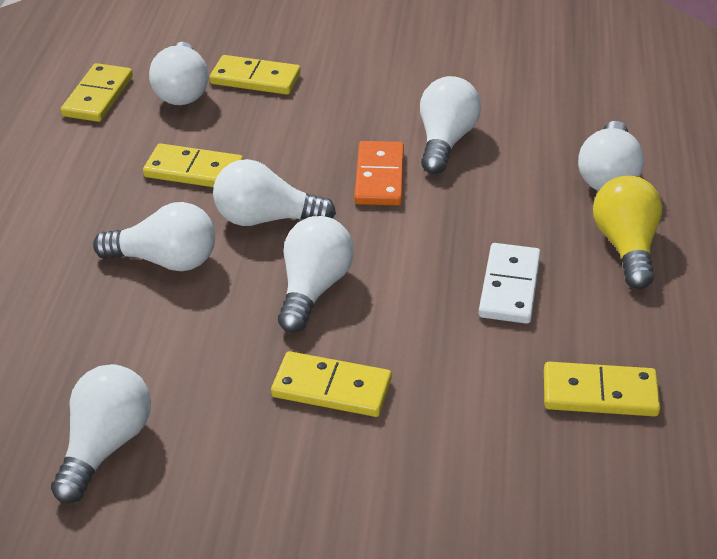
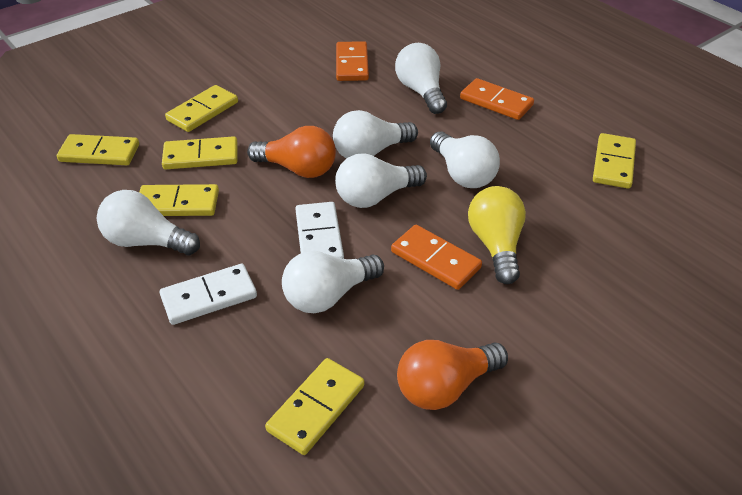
orange domino: 1 -> 3
orange light bulb: 0 -> 2
white domino: 1 -> 2
white light bulb: 7 -> 6
yellow domino: 5 -> 6

